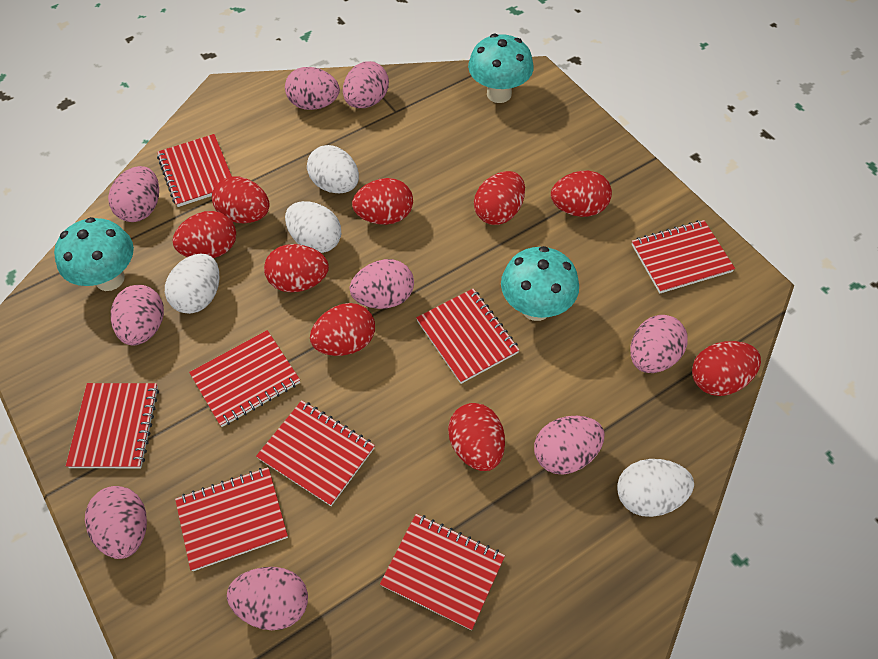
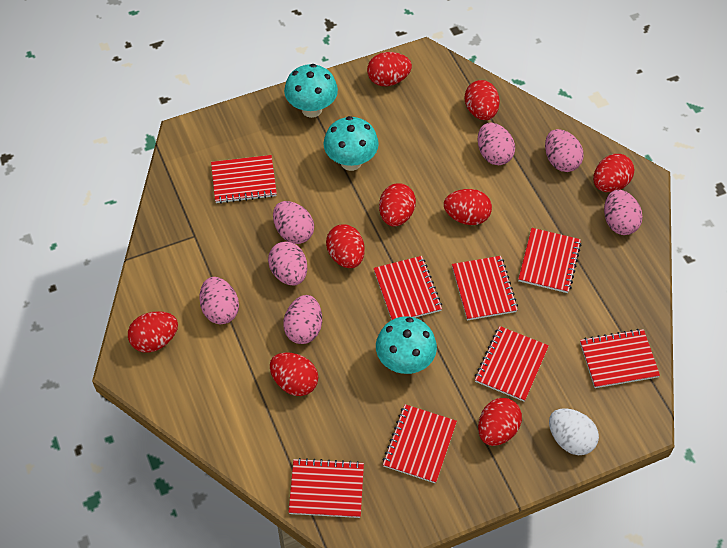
pink egg: 9 -> 7
white egg: 4 -> 1

